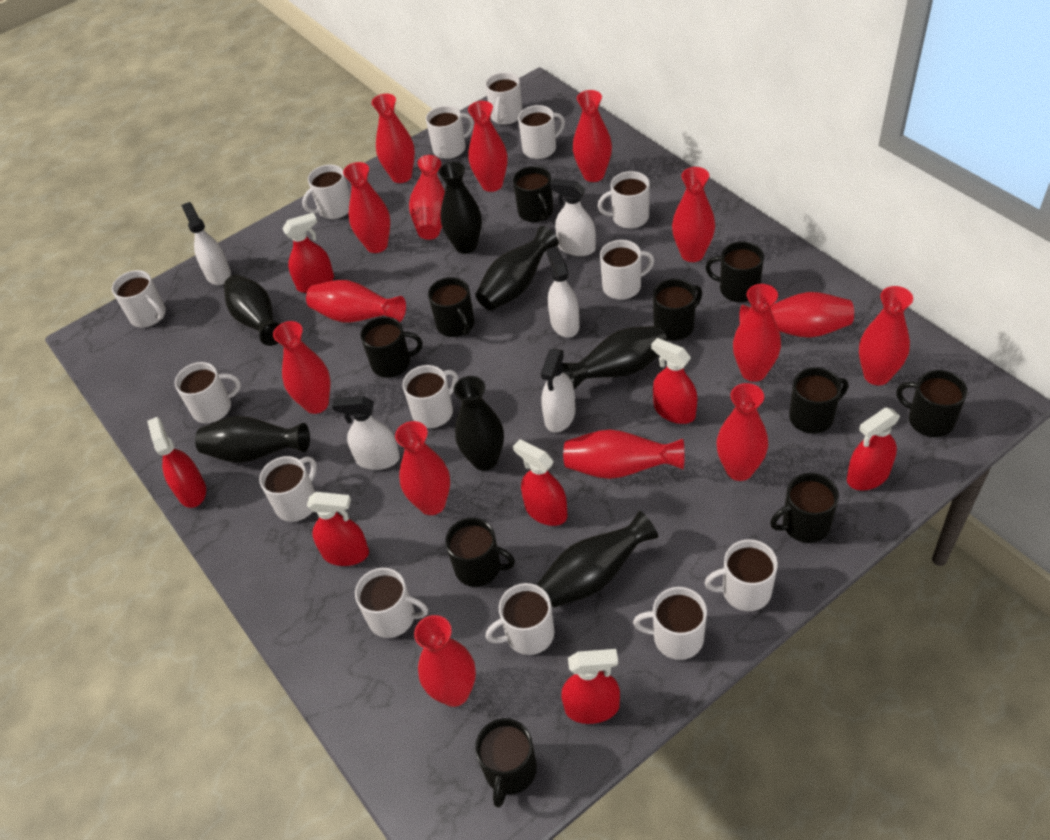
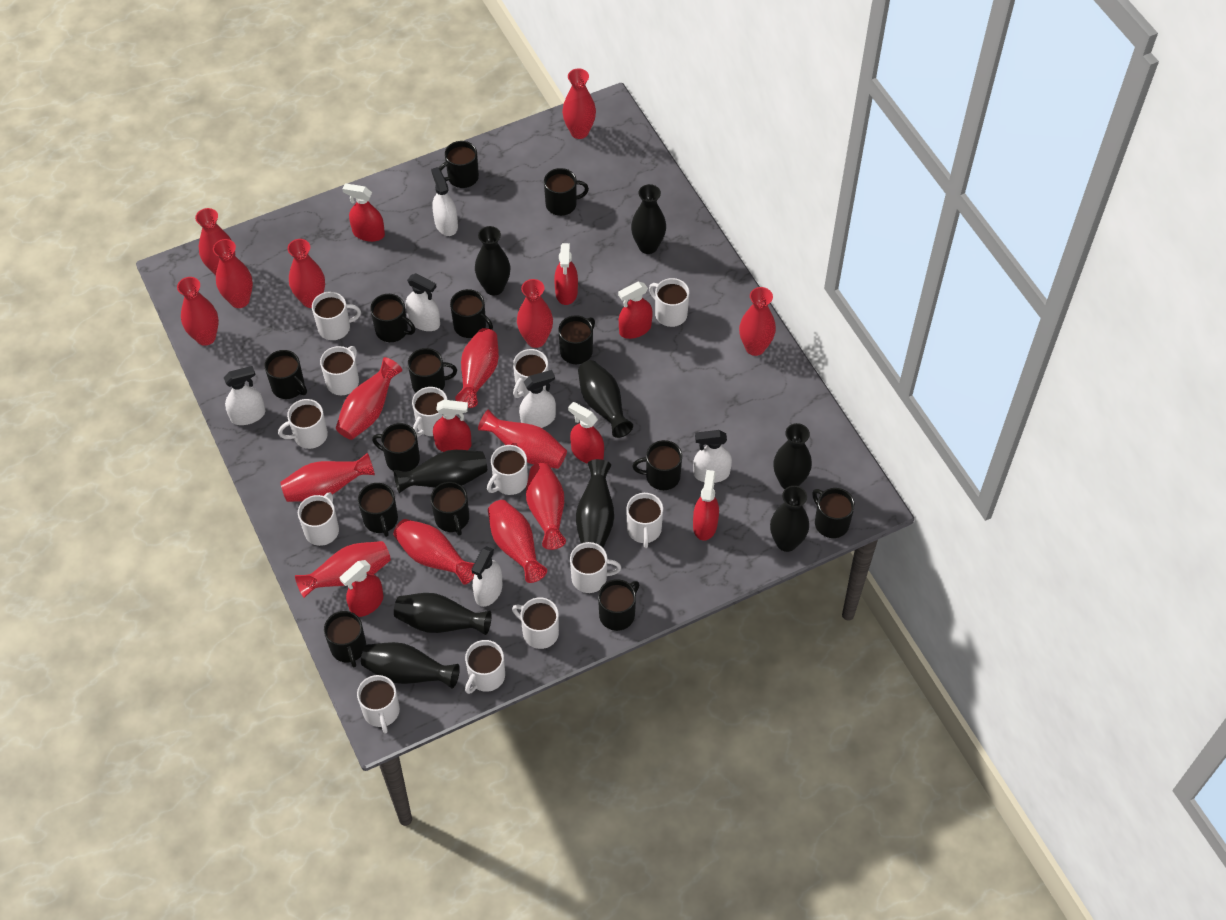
black mug: 10 -> 14
black vase: 7 -> 9
white mug: 14 -> 13
white spray bottle: 5 -> 6

